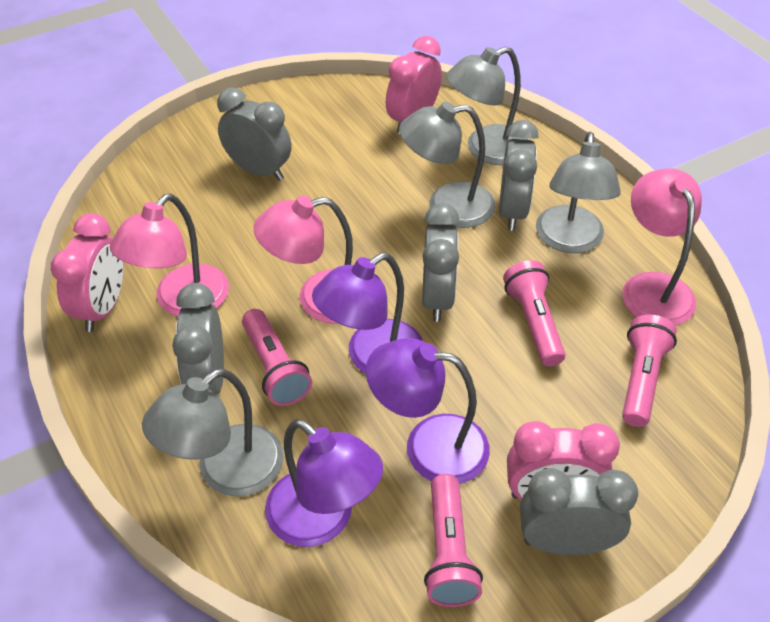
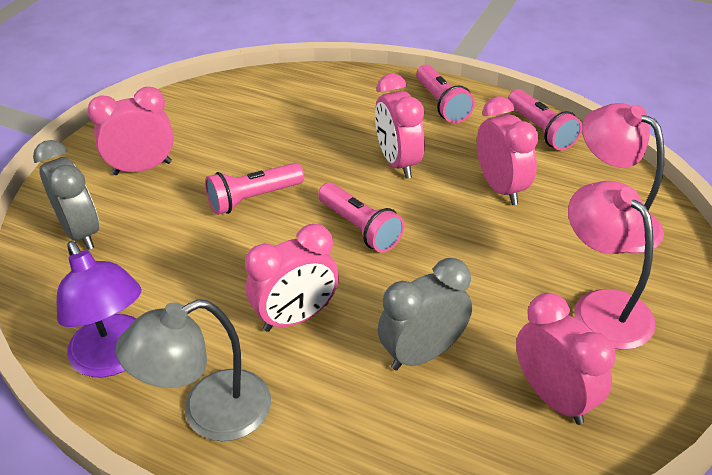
grey clock: 5 -> 2
grey lamp: 4 -> 1
pink clock: 3 -> 5
pink lamp: 3 -> 2
purple lamp: 3 -> 1

